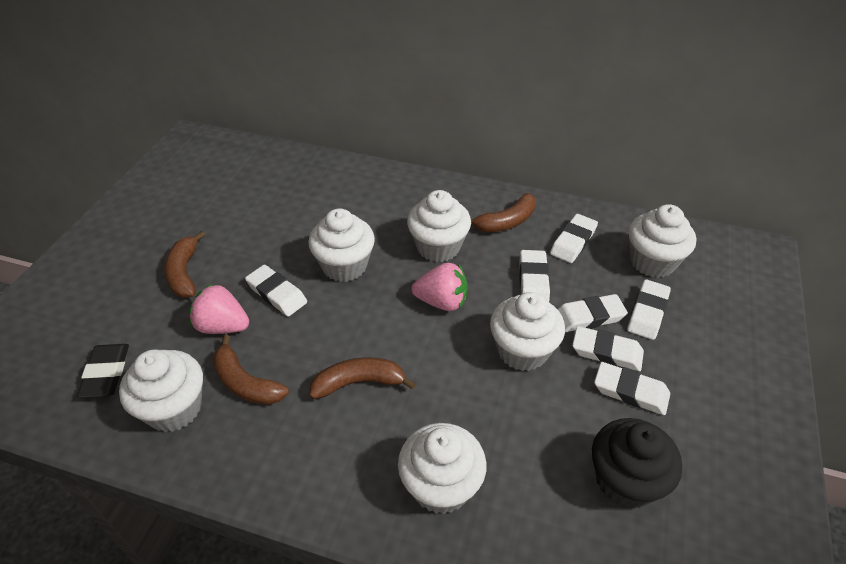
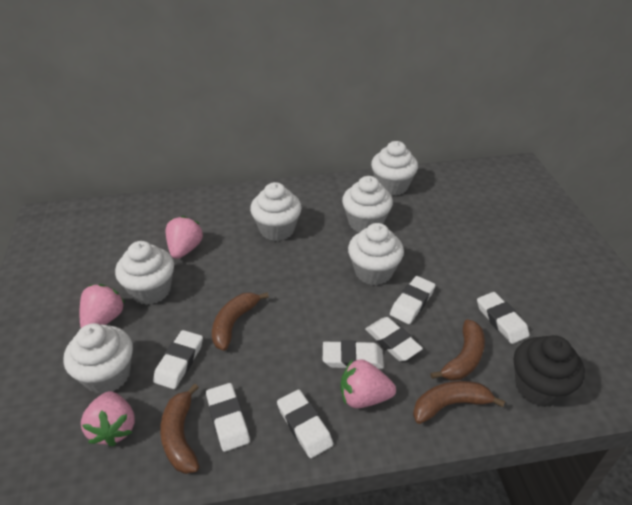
black eraser: 1 -> 0
pink strawberry: 2 -> 4

